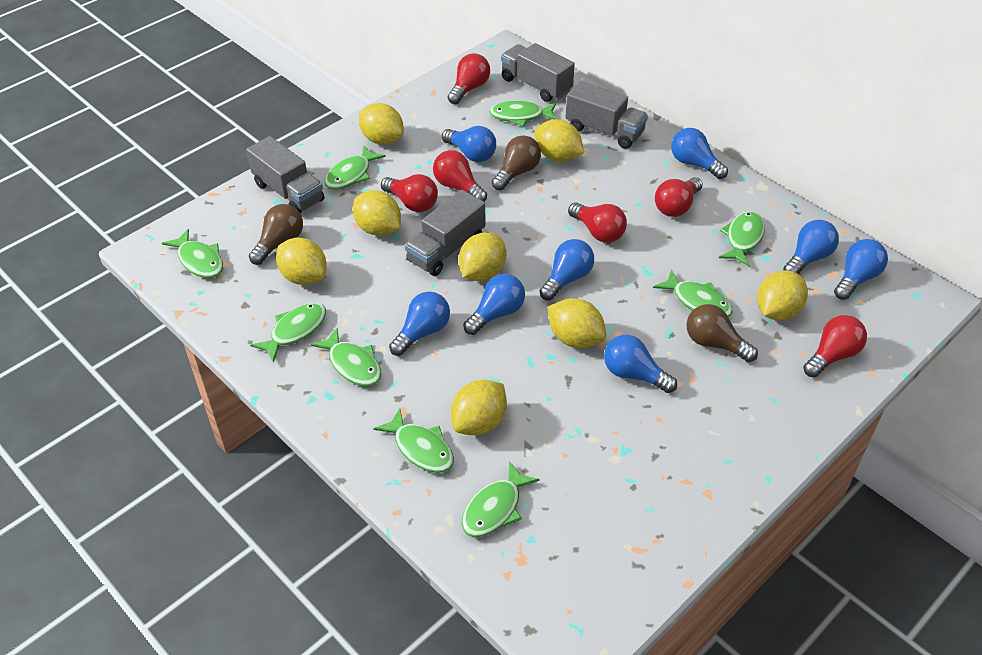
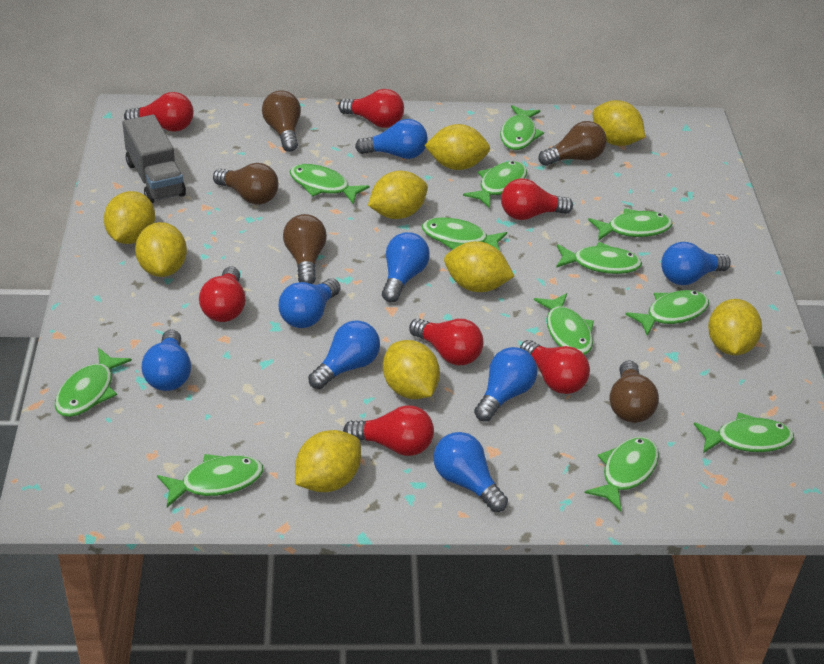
brown light bulb: 3 -> 5
green fish: 9 -> 12
grey truck: 4 -> 1
red light bulb: 6 -> 7
yellow lemon: 8 -> 9

